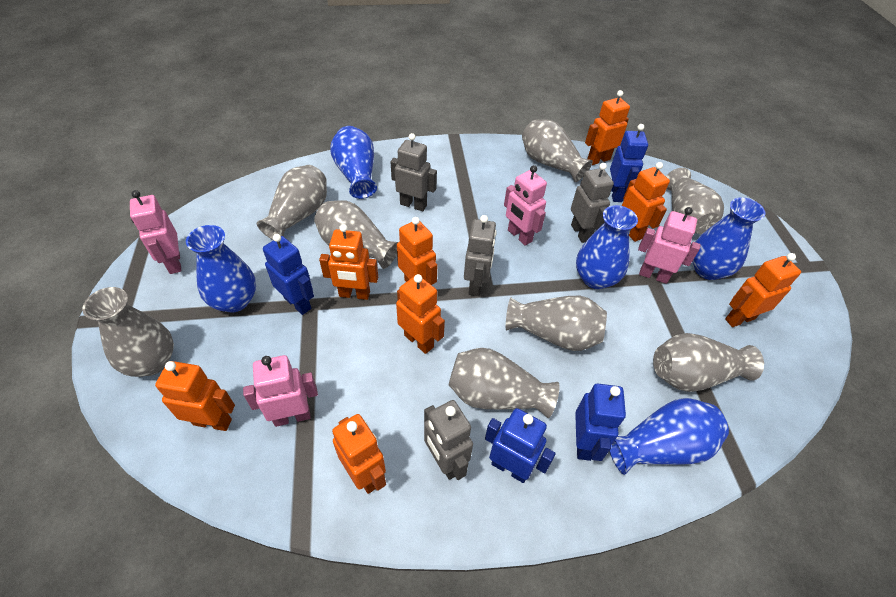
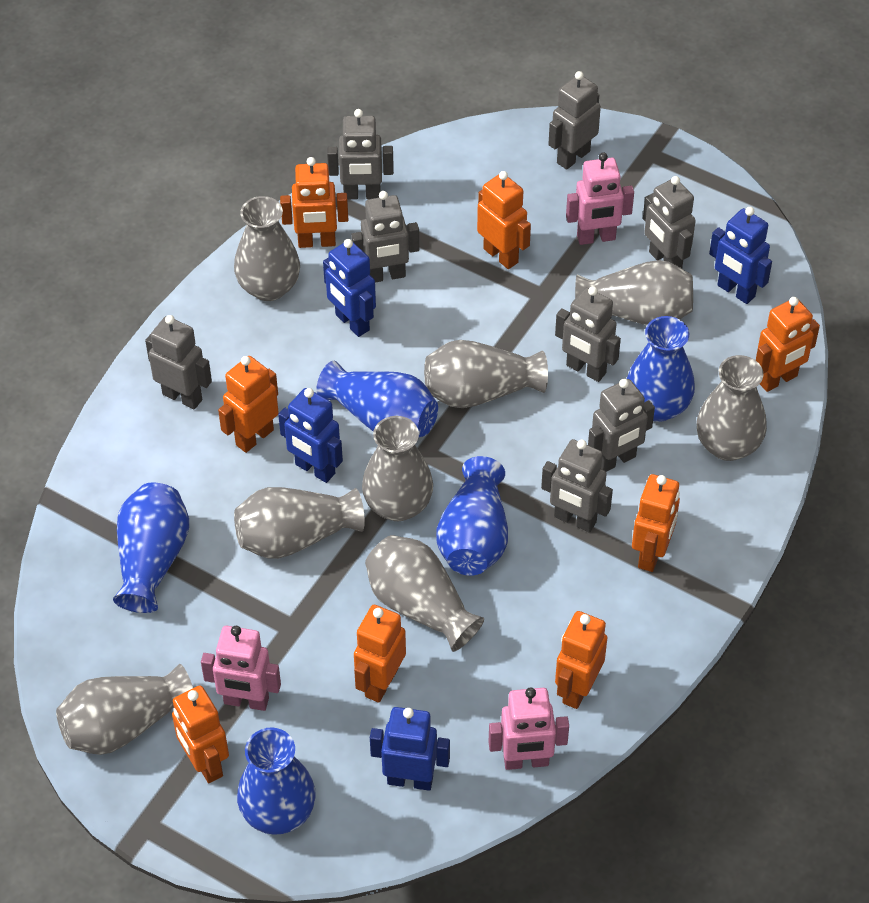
grey robot: 4 -> 8
pink robot: 4 -> 3

